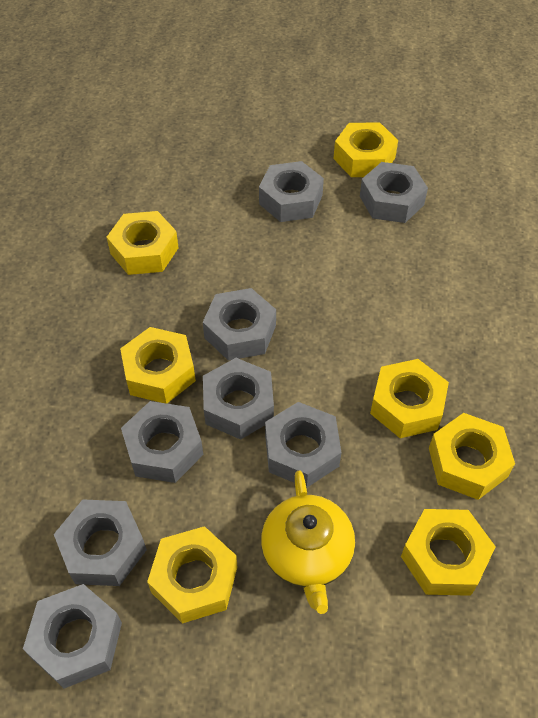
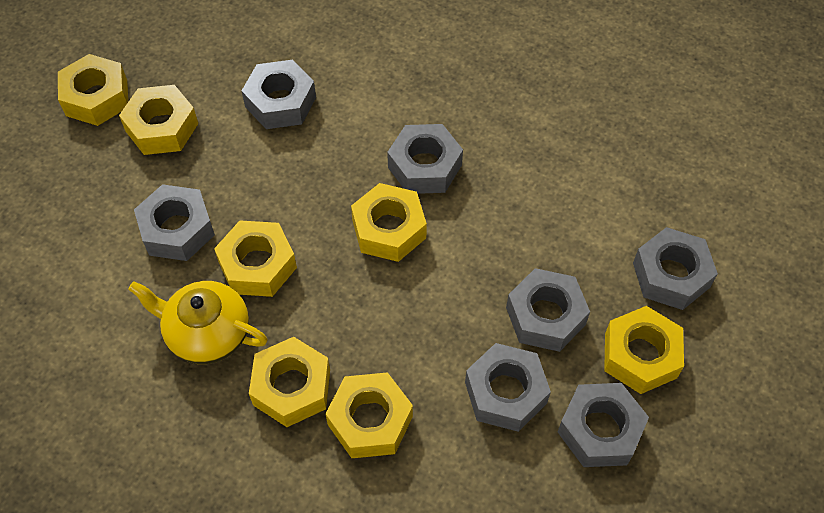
grey nut: 8 -> 7

